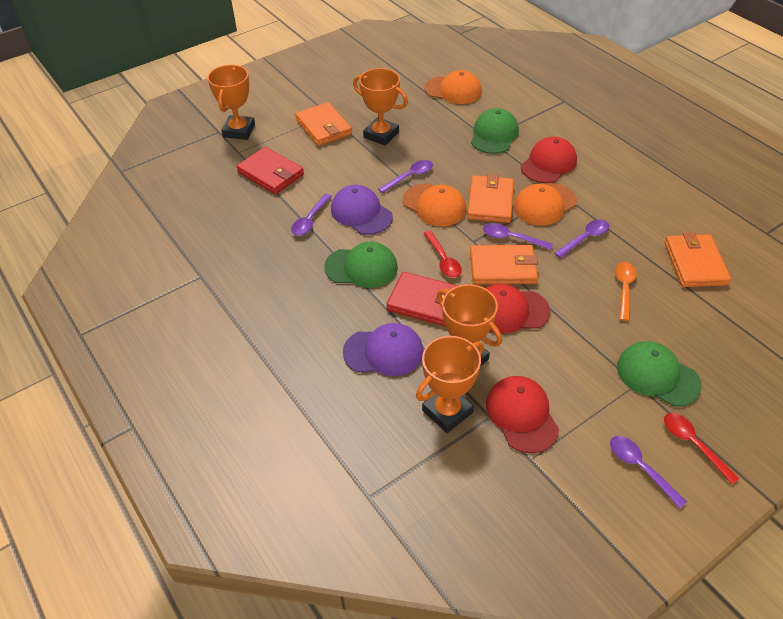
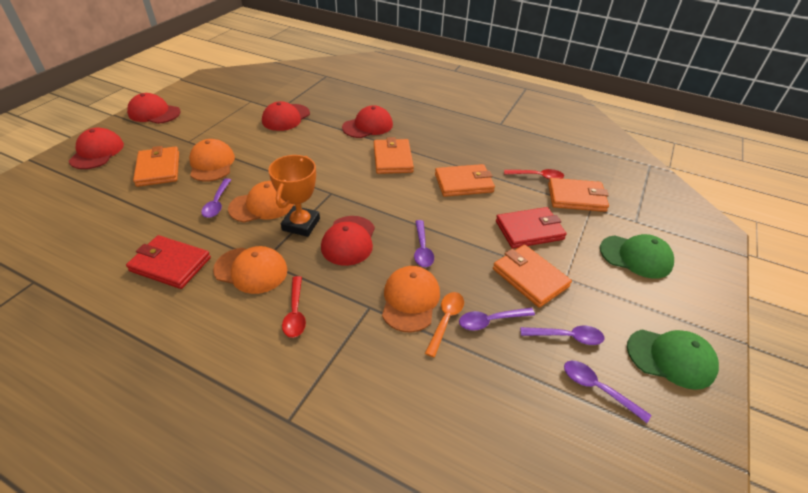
green cap: 3 -> 2
orange cap: 3 -> 4
orange trophy: 4 -> 1
orange wallet: 4 -> 5
purple cap: 2 -> 0
red cap: 3 -> 5

